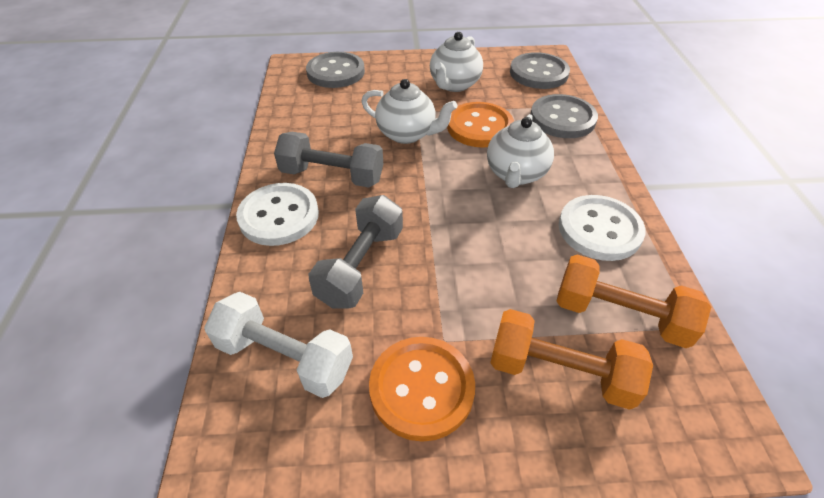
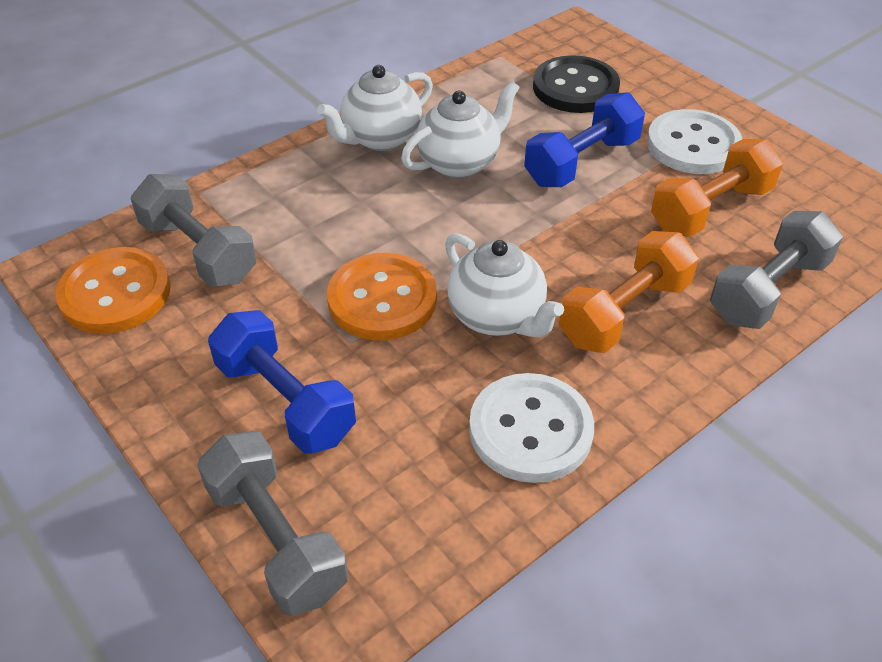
black button: 0 -> 1
blue dumbbell: 0 -> 2
grey button: 3 -> 0
grey dumbbell: 2 -> 3
white dumbbell: 1 -> 0

